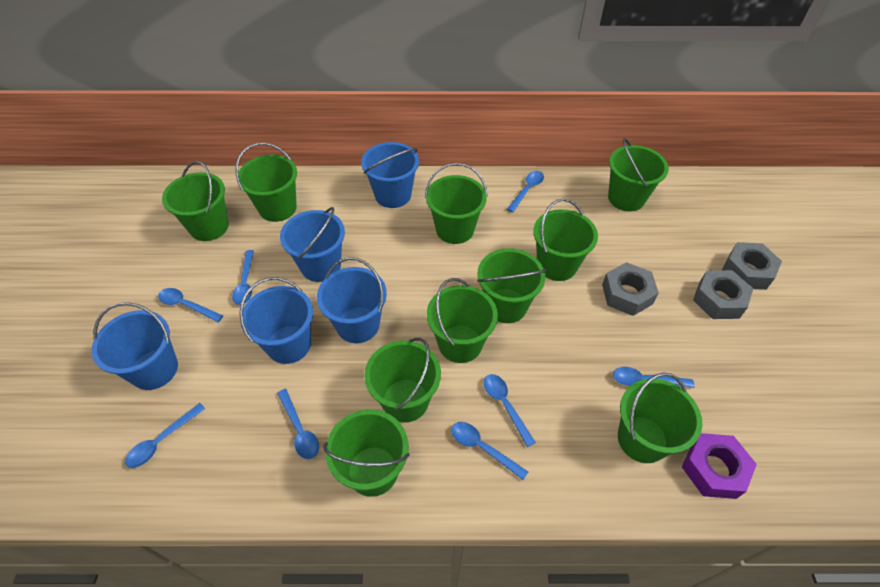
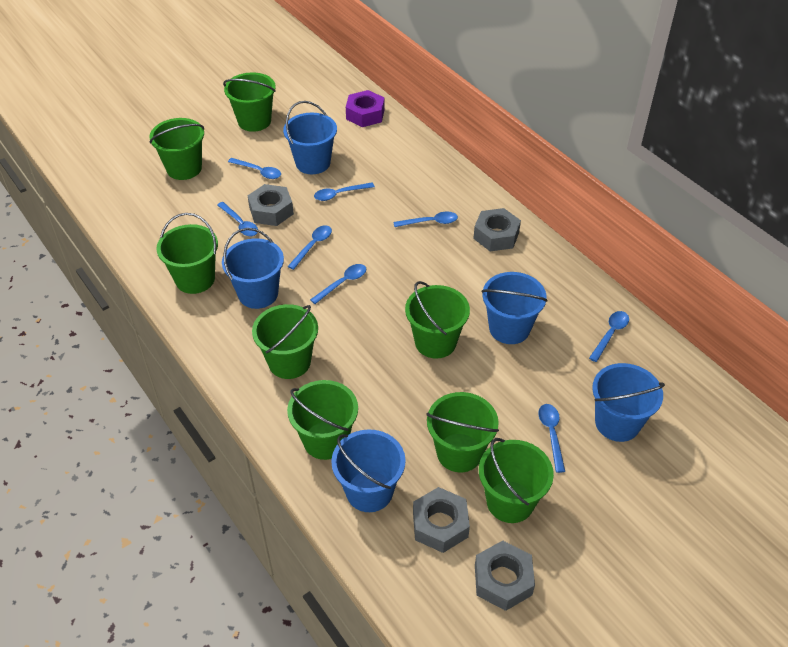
green bucket: 10 -> 8
grey nut: 3 -> 4

